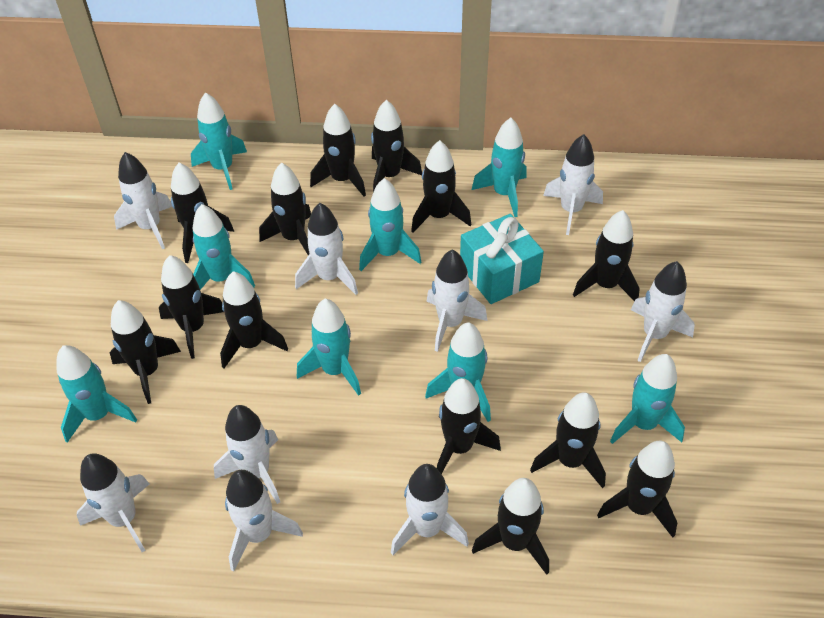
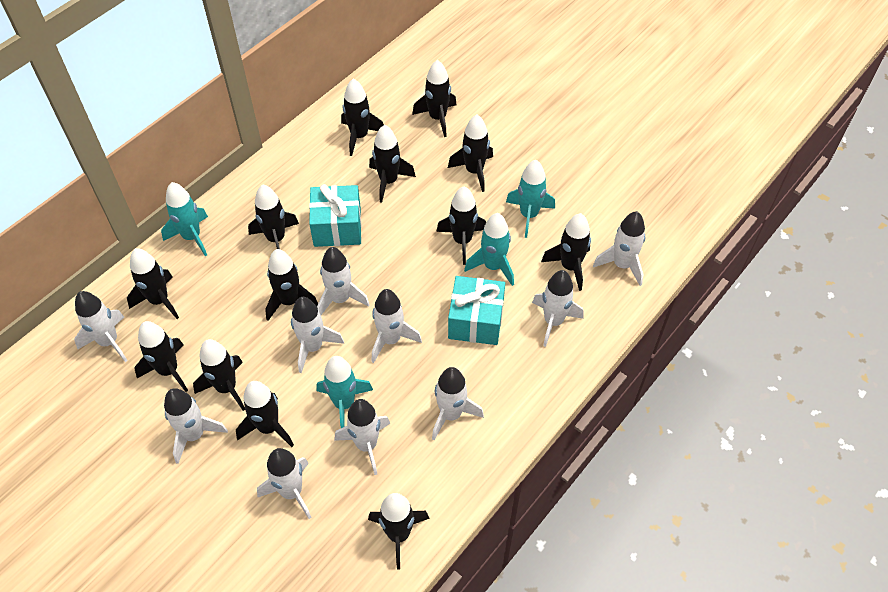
turquoise gift: 1 -> 2
turquoise rocket: 8 -> 4
white rocket: 9 -> 10

